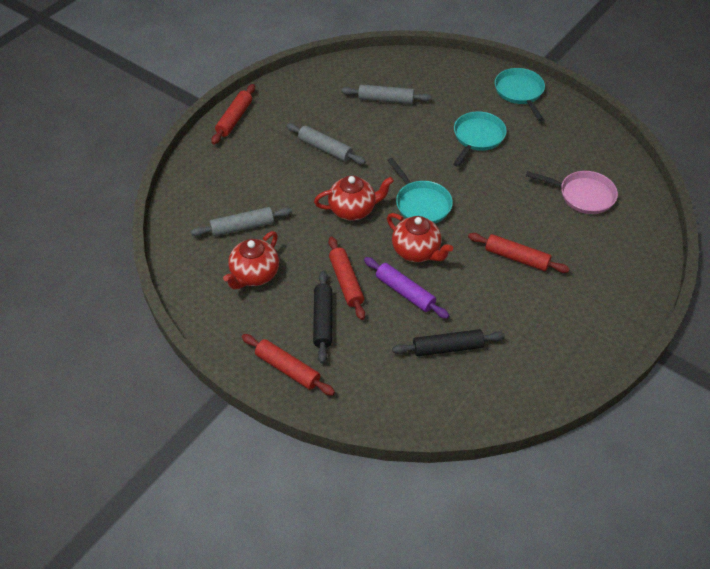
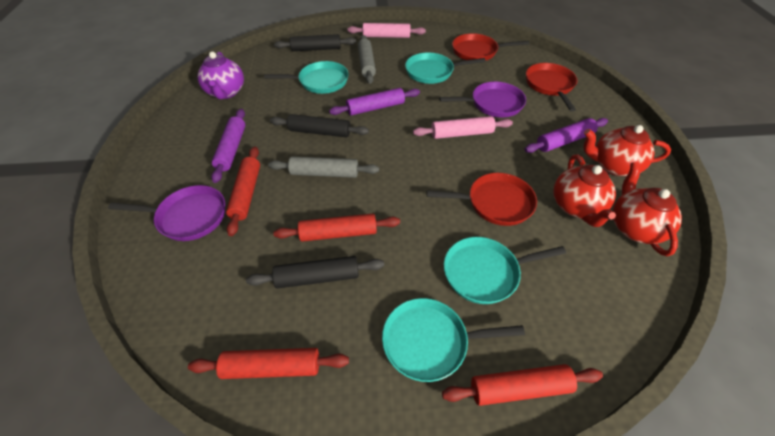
black rolling pin: 2 -> 3
grey rolling pin: 3 -> 2
pink pan: 1 -> 0
pink rolling pin: 0 -> 2
purple pan: 0 -> 2
purple rolling pin: 1 -> 3
purple teapot: 0 -> 1
red pan: 0 -> 3
turquoise pan: 3 -> 4

